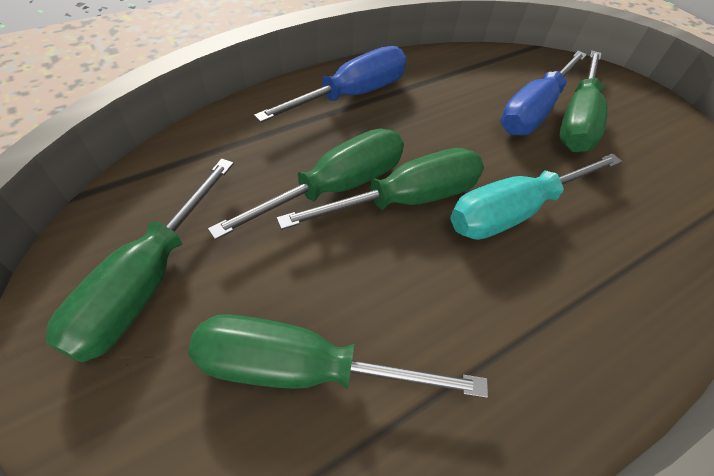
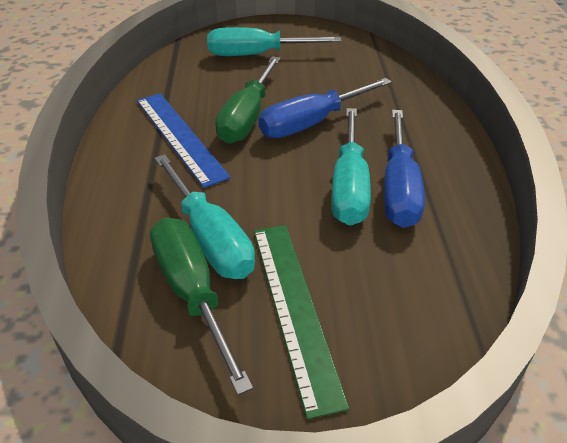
blue ruler: 0 -> 1
green ruler: 0 -> 1
green screwdriver: 5 -> 2
turquoise screwdriver: 1 -> 3

